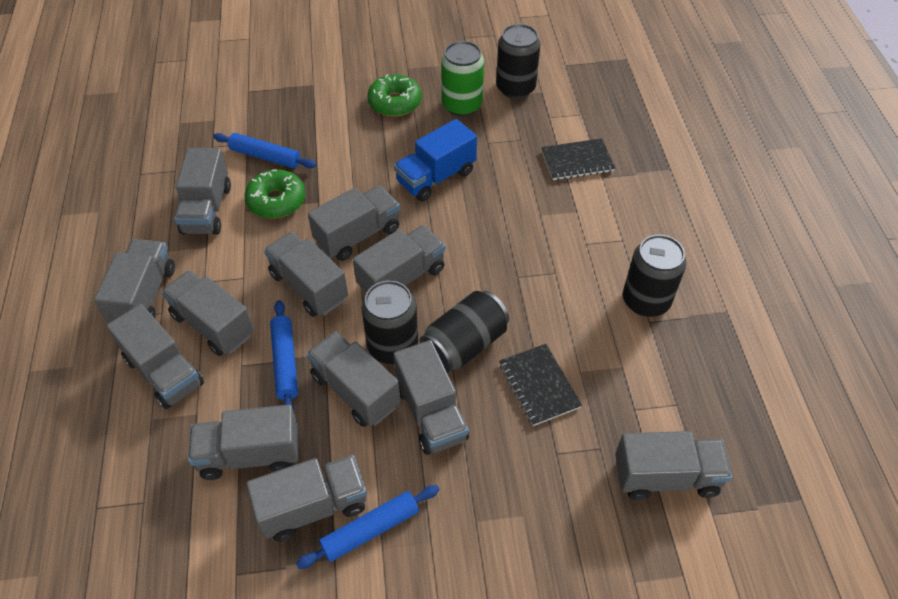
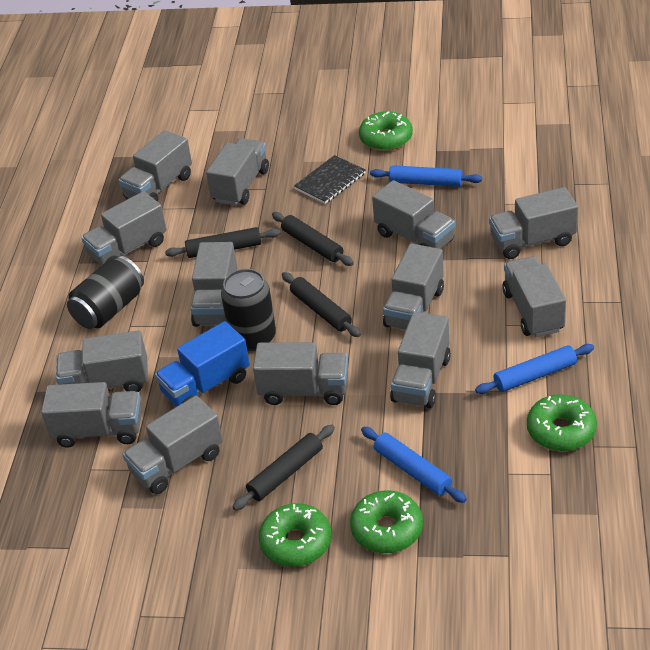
black can: 4 -> 2
black notebook: 2 -> 1
black rolling pin: 0 -> 4
green can: 1 -> 0
green donut: 2 -> 4
grey truck: 12 -> 13

